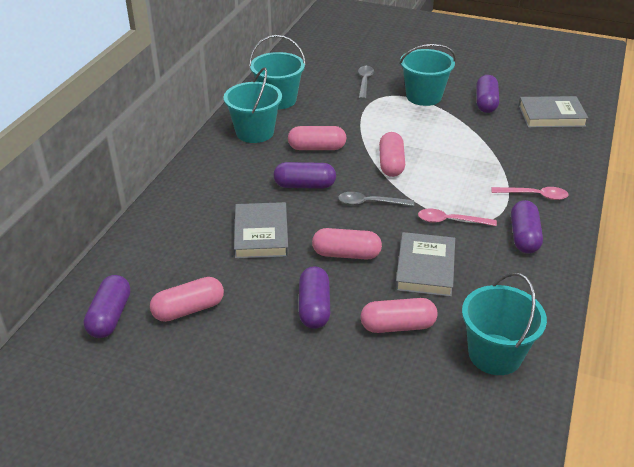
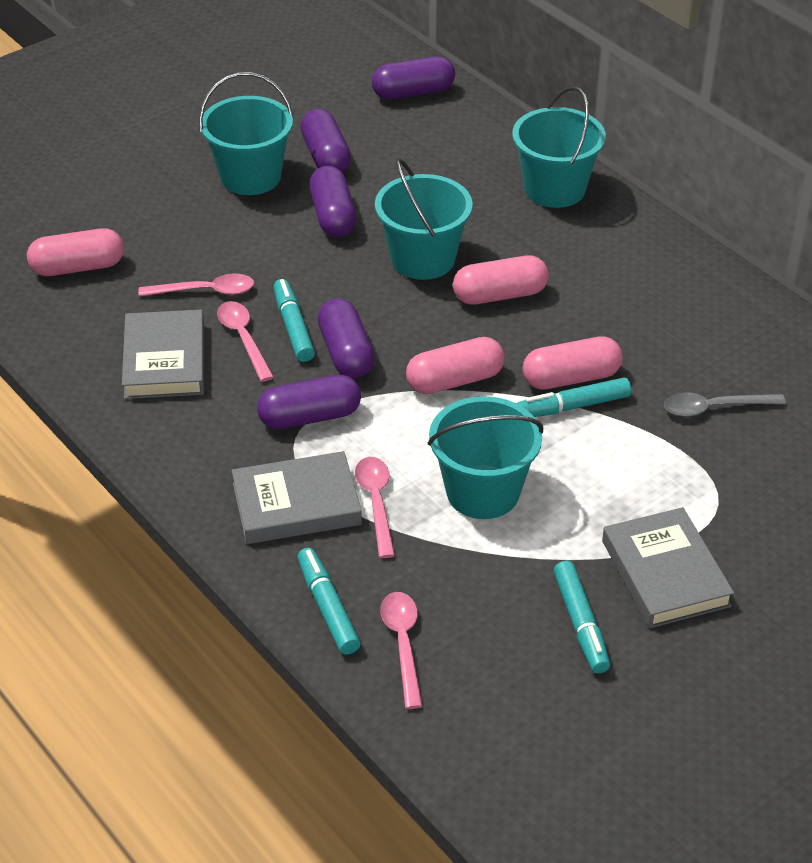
grey spoon: 2 -> 1
pink capsule: 5 -> 4
pink spoon: 2 -> 4
turquoise marker: 0 -> 4

